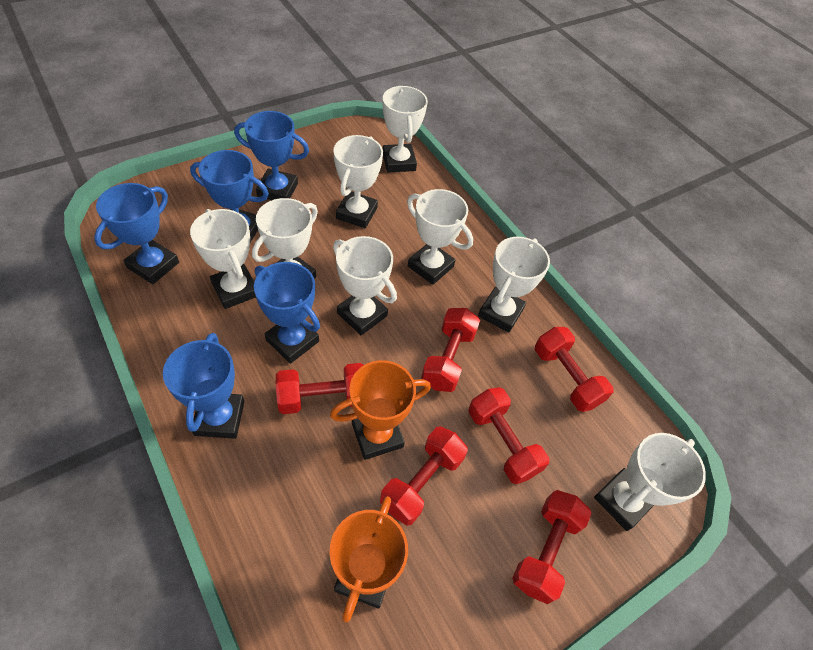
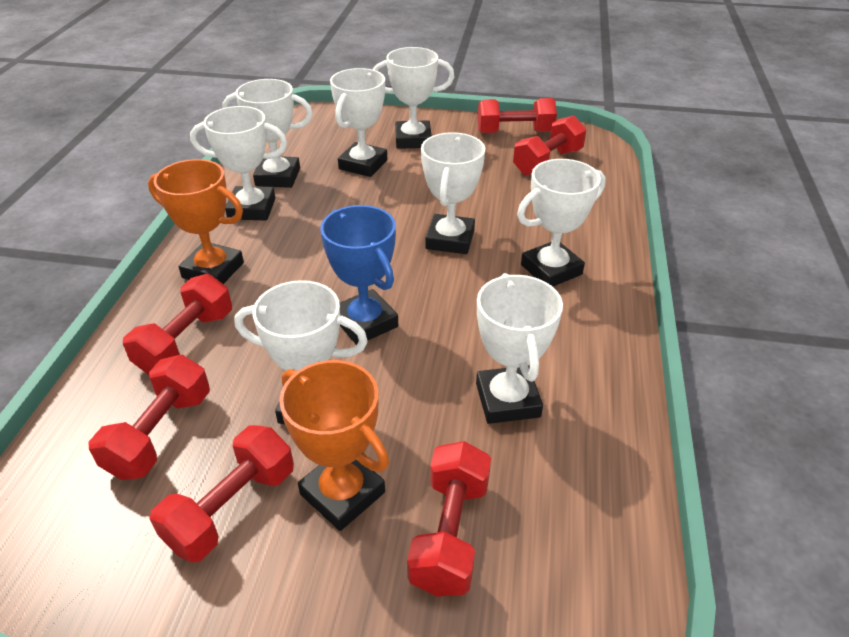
blue trophy: 5 -> 1

